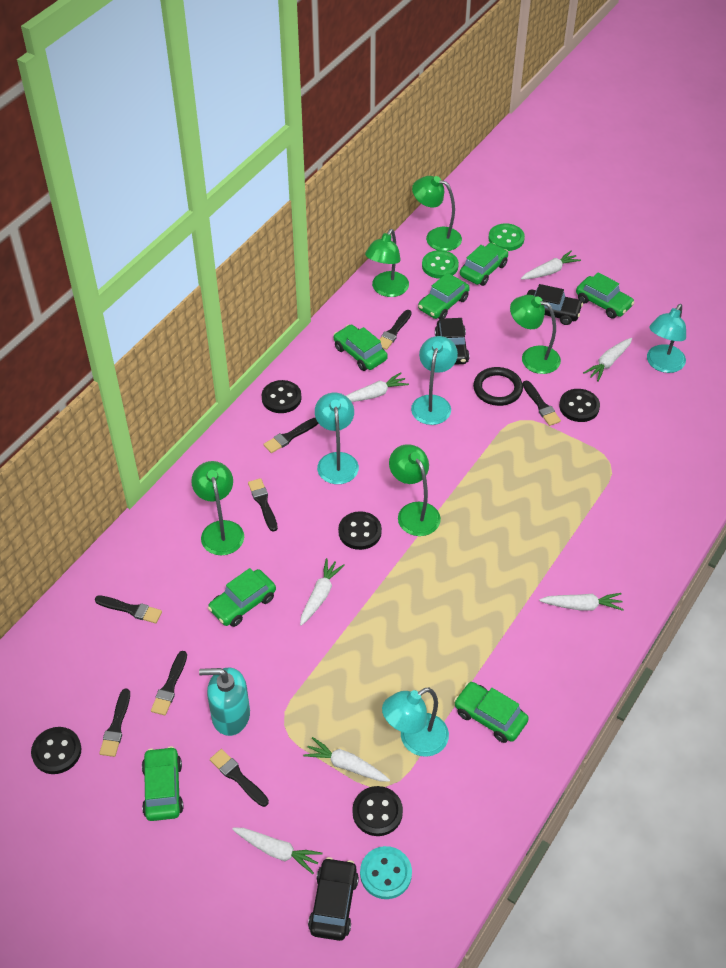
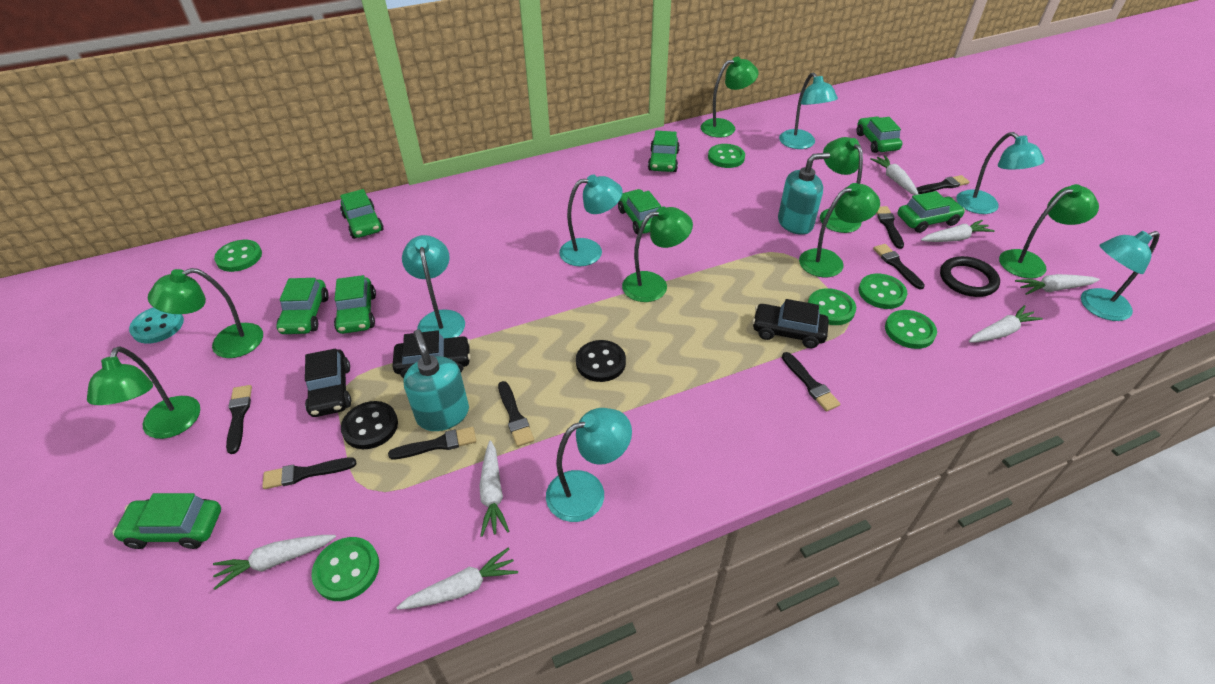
black button: 5 -> 2
green button: 2 -> 6
green car: 7 -> 8
green lamp: 5 -> 7
turquoise lamp: 4 -> 6
turquoise soap dispenser: 1 -> 2

